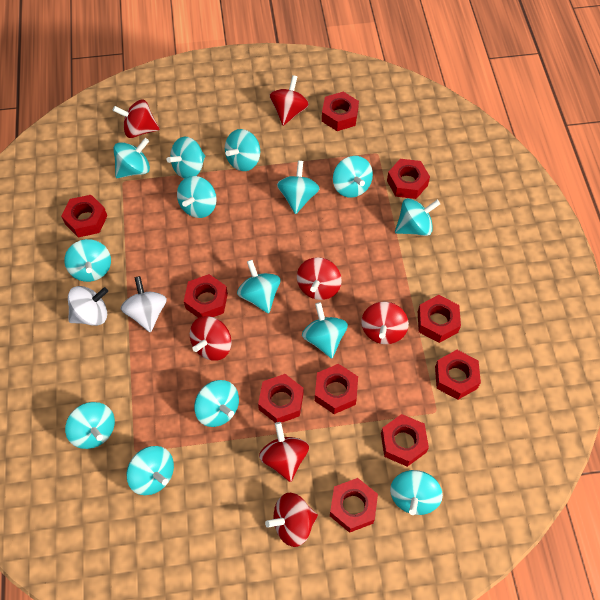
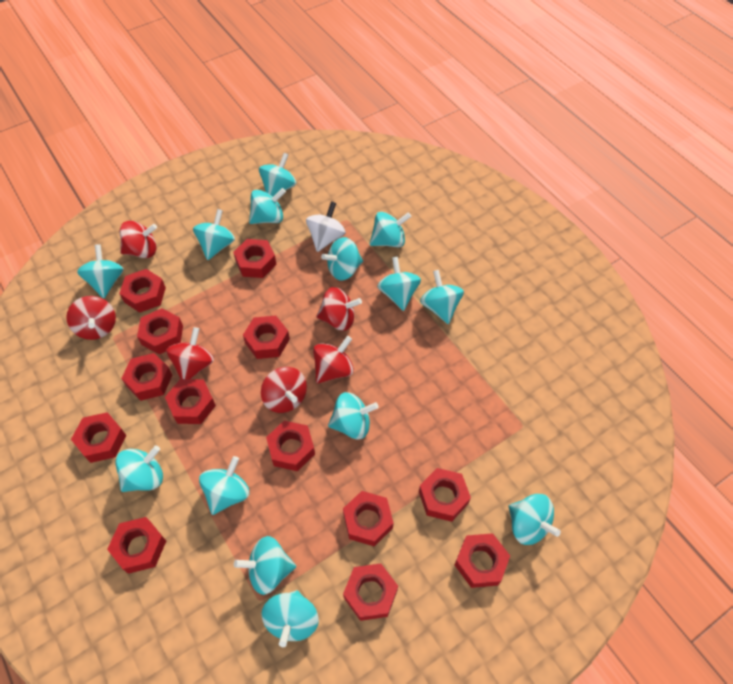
red nut: 10 -> 13
red spinning top: 7 -> 6
white spinning top: 2 -> 1

